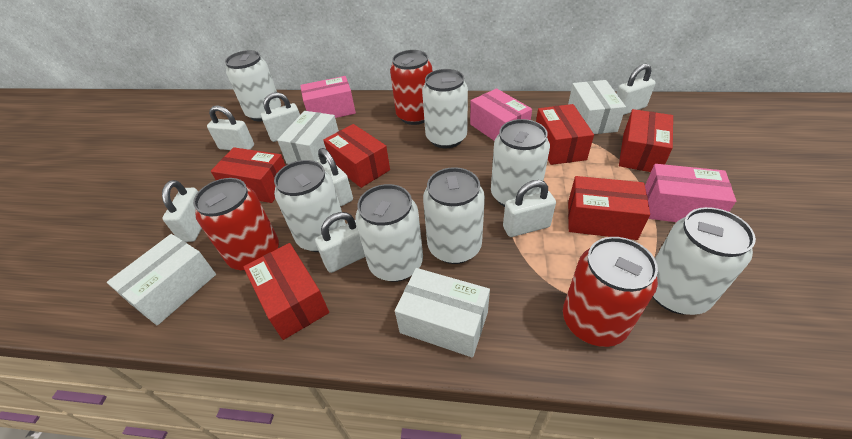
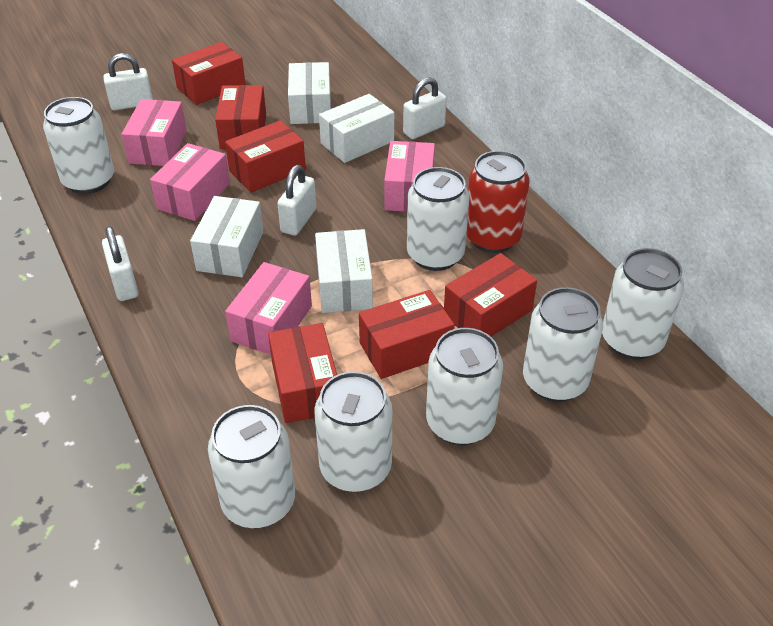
pink box: 3 -> 4
red can: 3 -> 1
white padlock: 7 -> 4

